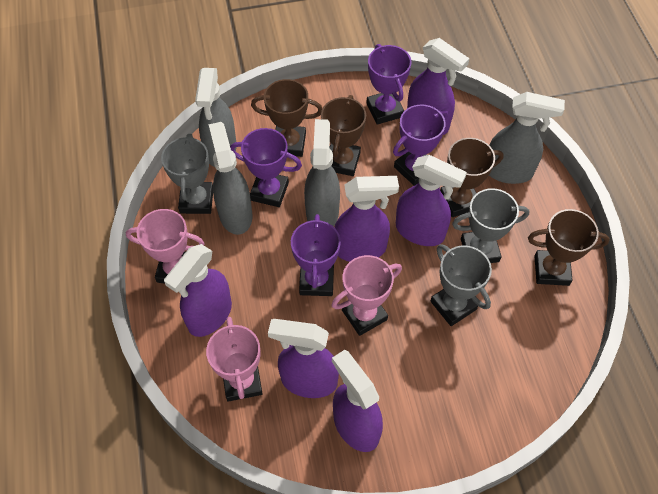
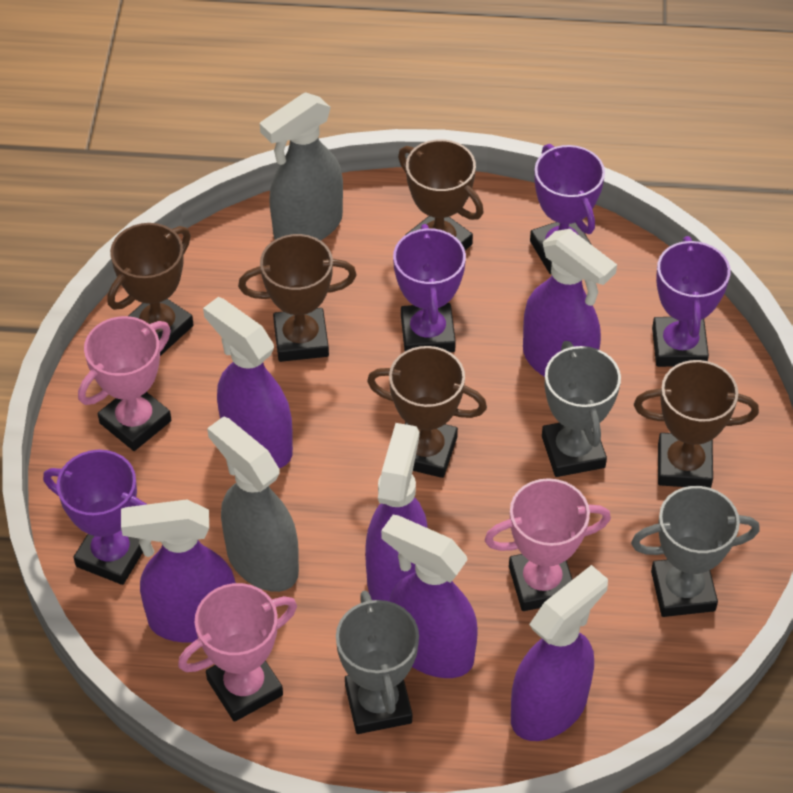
brown trophy: 4 -> 5
grey spray bottle: 4 -> 2

